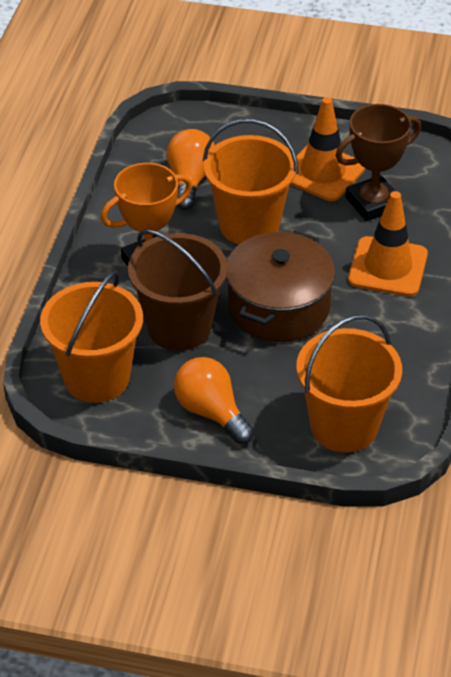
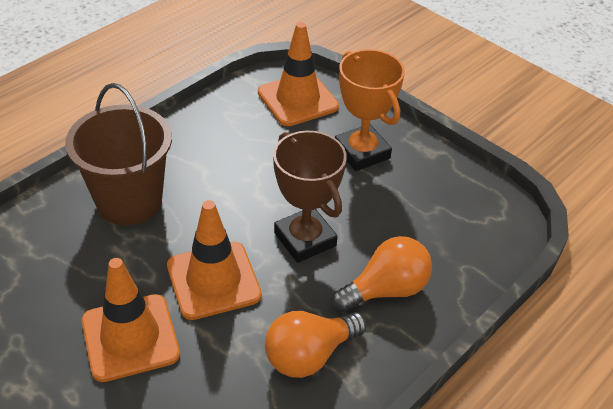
brown pot: 1 -> 0
orange bucket: 3 -> 0
orange traffic cone: 2 -> 3

